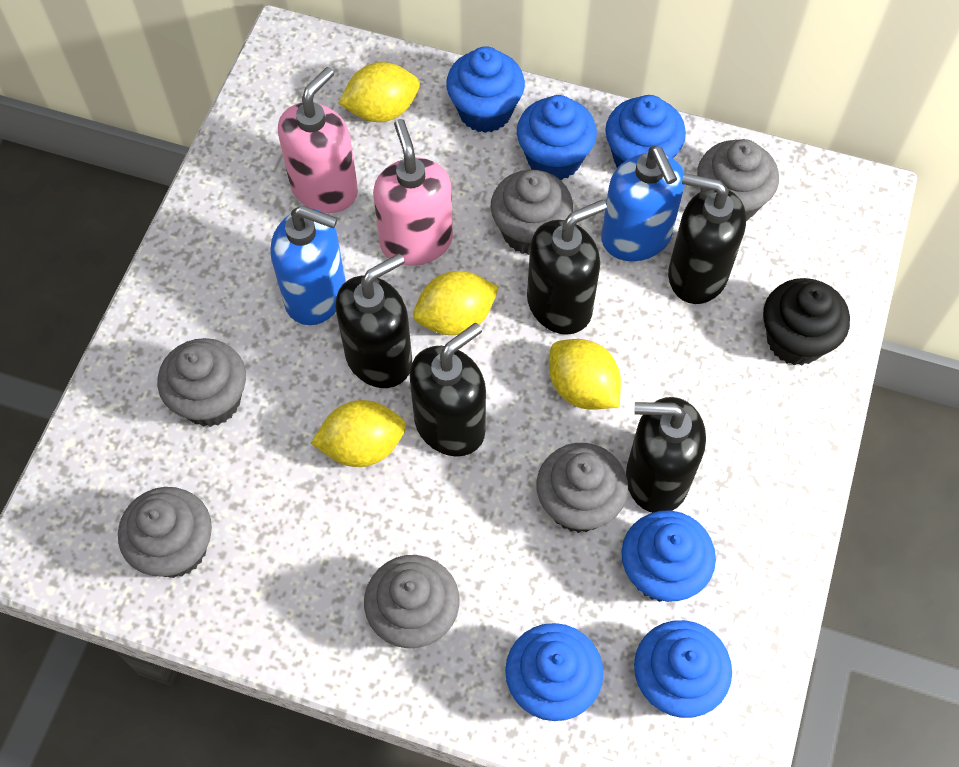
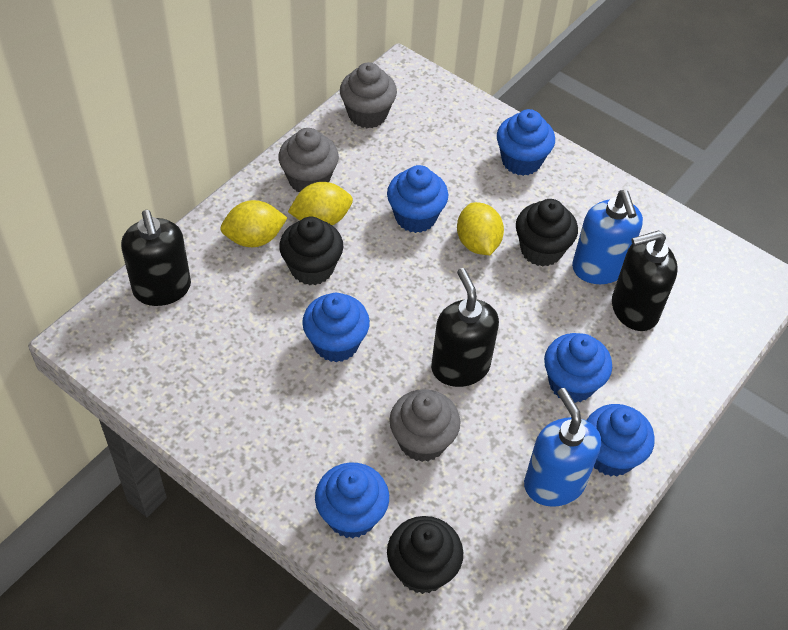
black cupcake: 1 -> 3
black soap dispenser: 5 -> 3
grey cupcake: 6 -> 3
pink soap dispenser: 2 -> 0
yellow lemon: 4 -> 3

